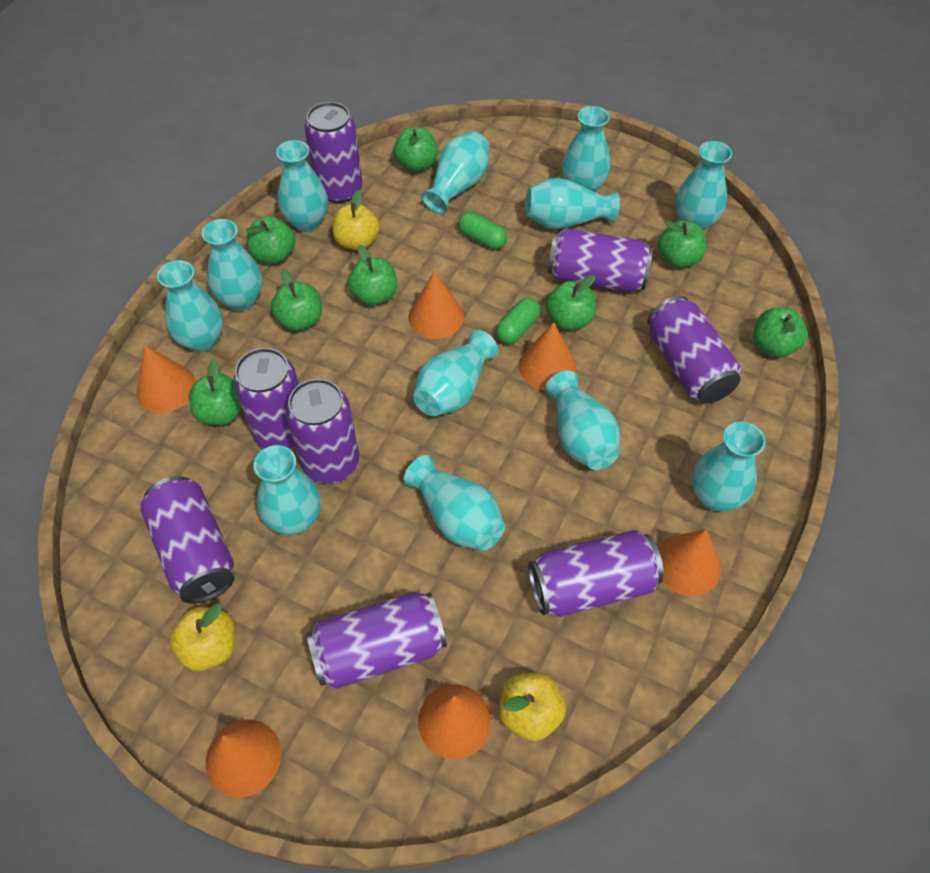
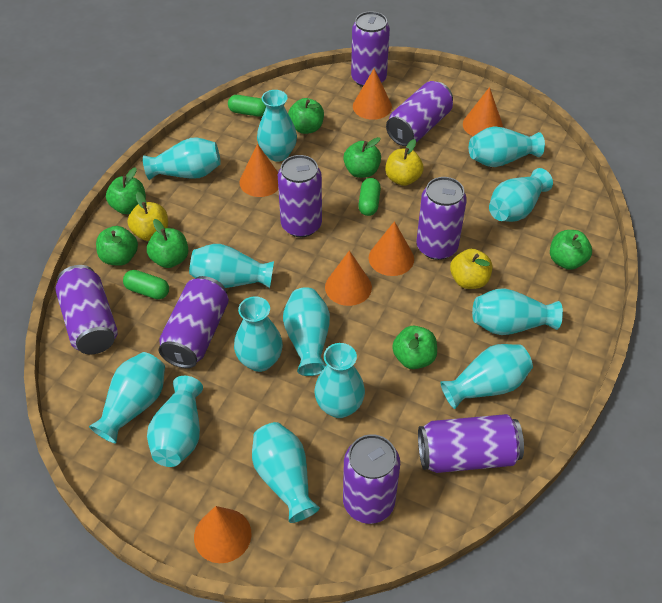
green apple: 8 -> 7
green capsule: 2 -> 3
turquoise vase: 12 -> 13

